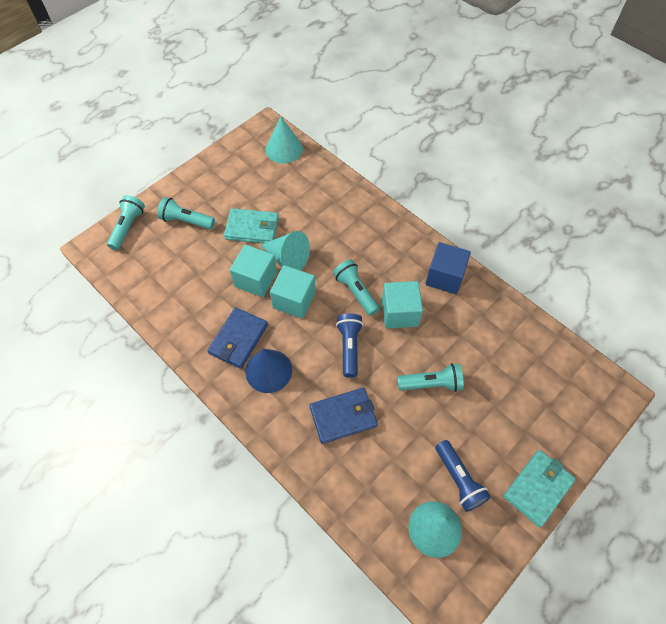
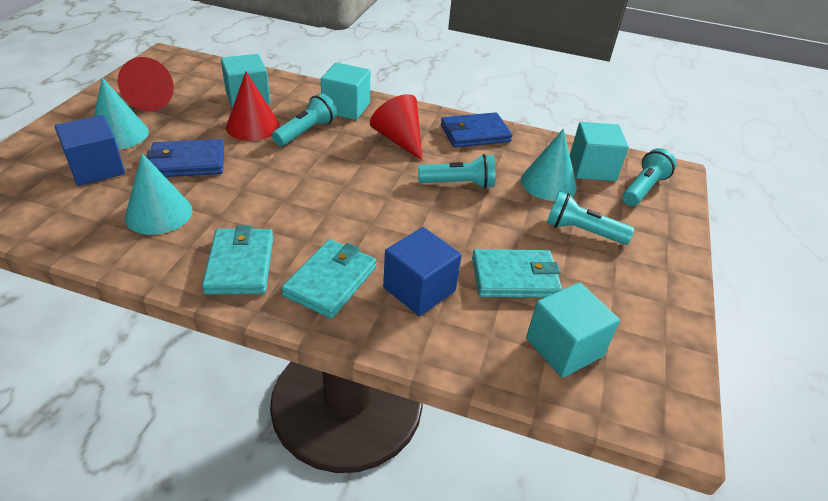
blue cone: 1 -> 0
blue cube: 1 -> 2
blue flashlight: 2 -> 0
red cone: 0 -> 3
turquoise cube: 3 -> 4
turquoise wallet: 2 -> 3

